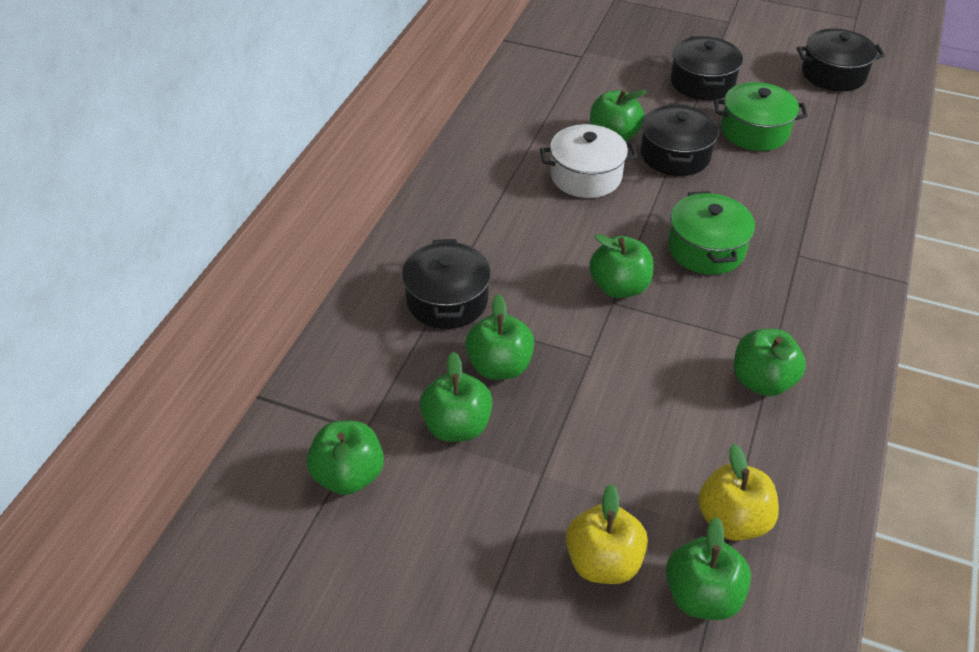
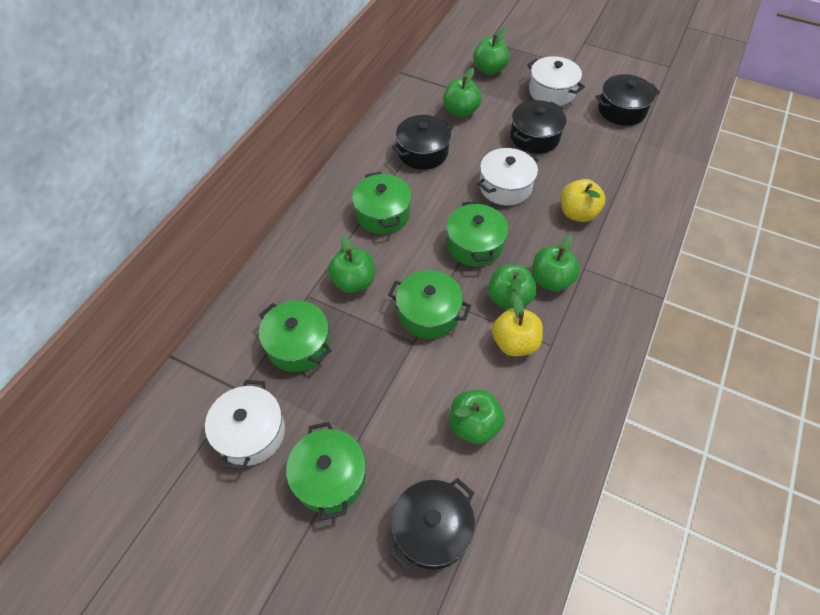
green apple: 7 -> 6
green pot: 2 -> 5
white pot: 1 -> 3

